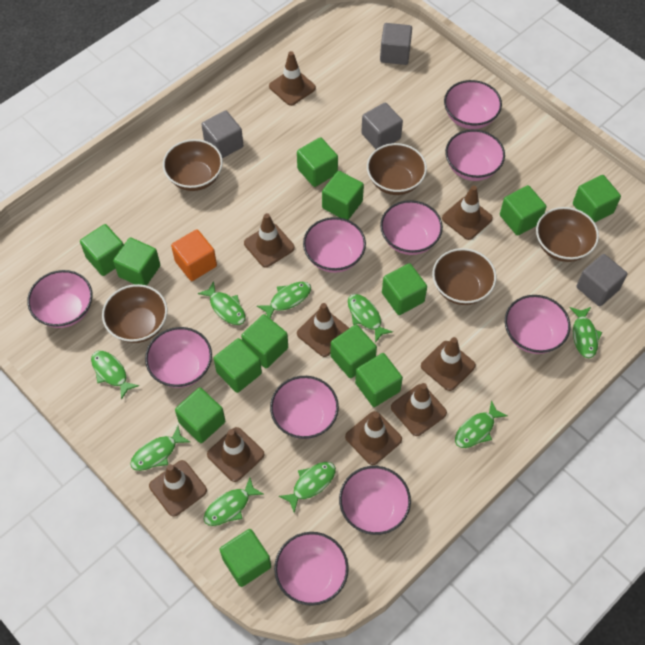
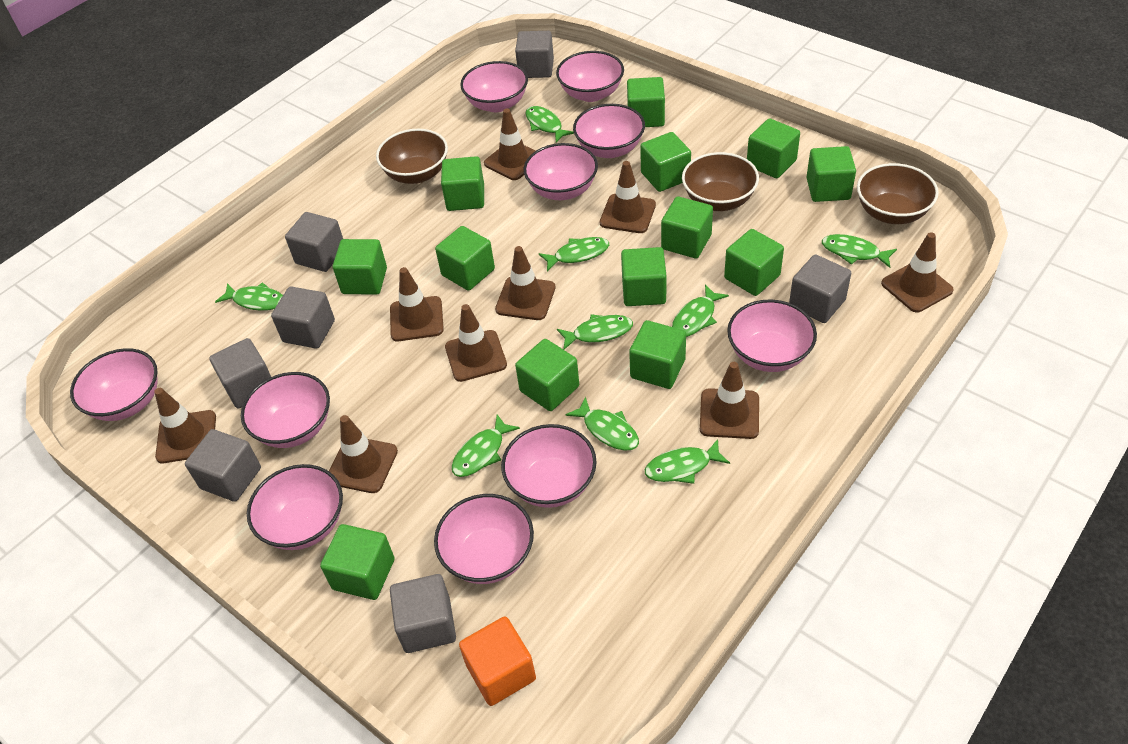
brown bowl: 5 -> 3
grey cube: 4 -> 7

